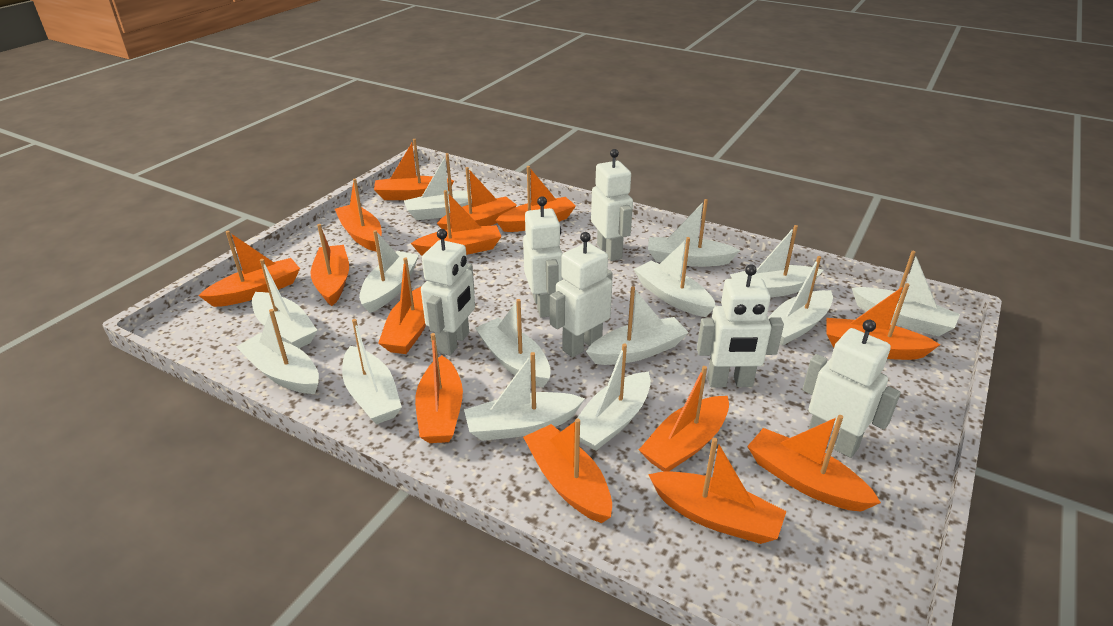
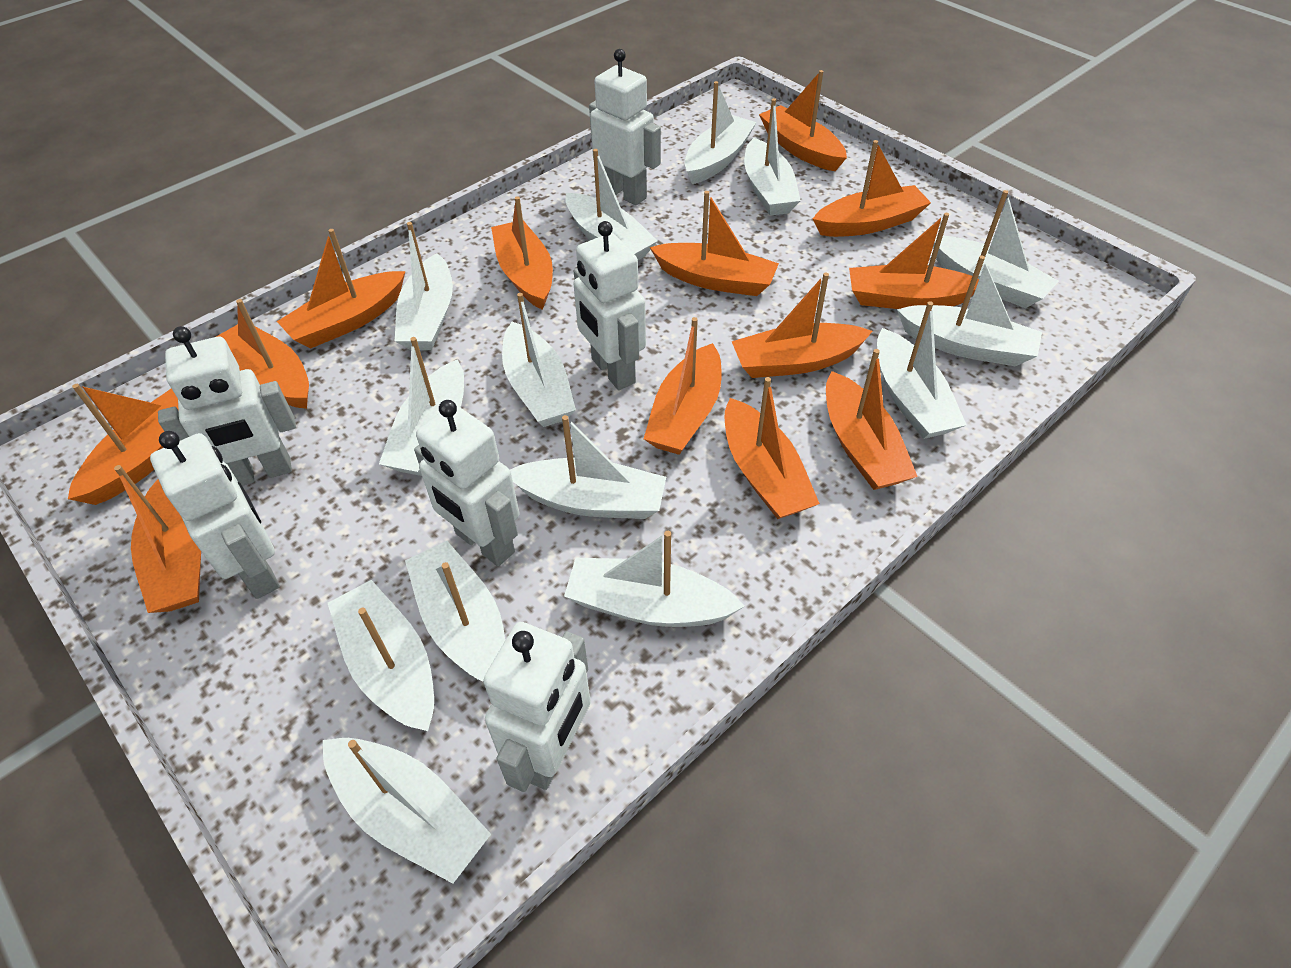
orange boat: 14 -> 13

